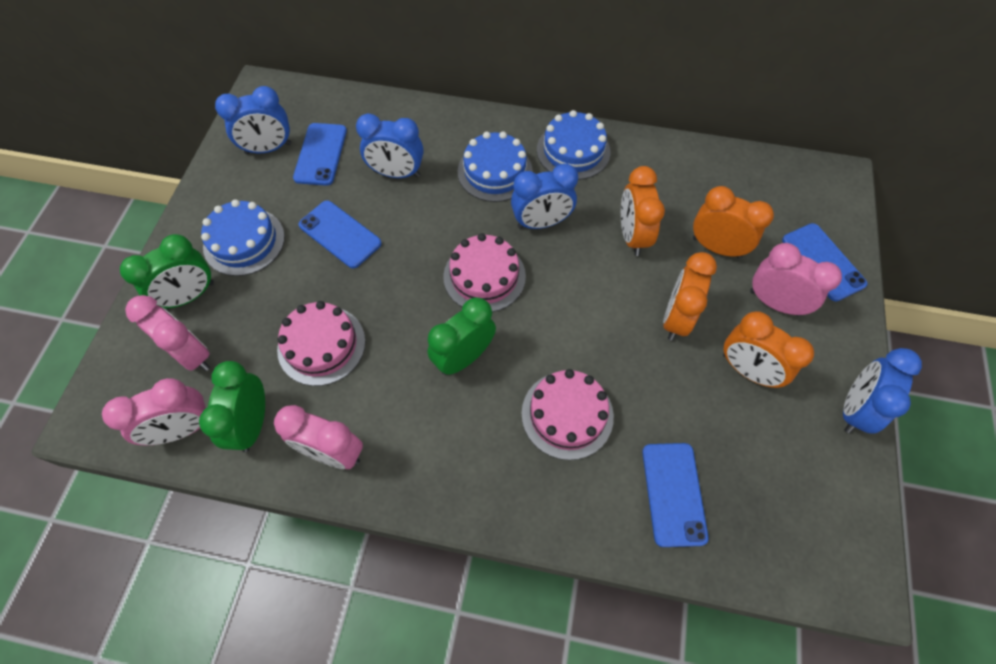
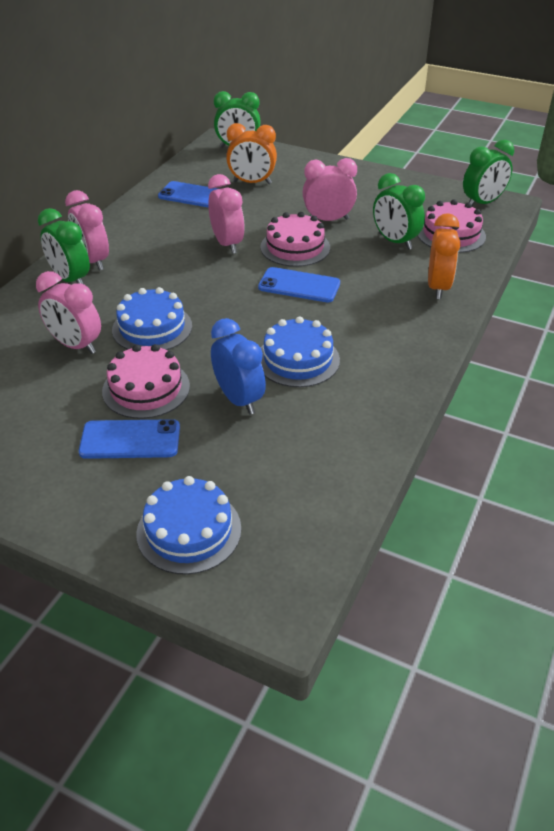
blue clock: 4 -> 1
blue phone: 4 -> 3
green clock: 3 -> 4
orange clock: 4 -> 2

